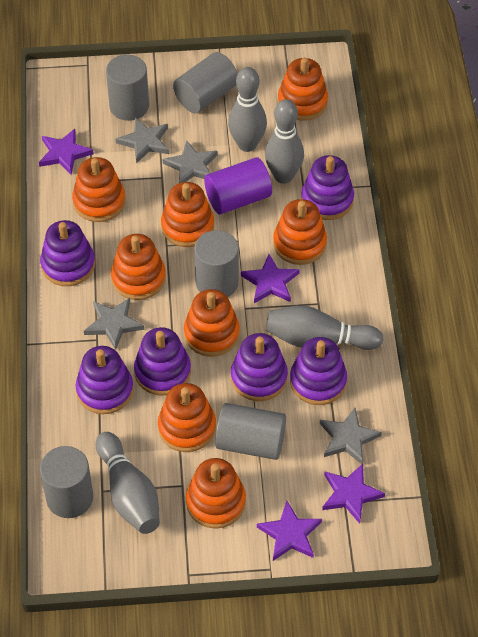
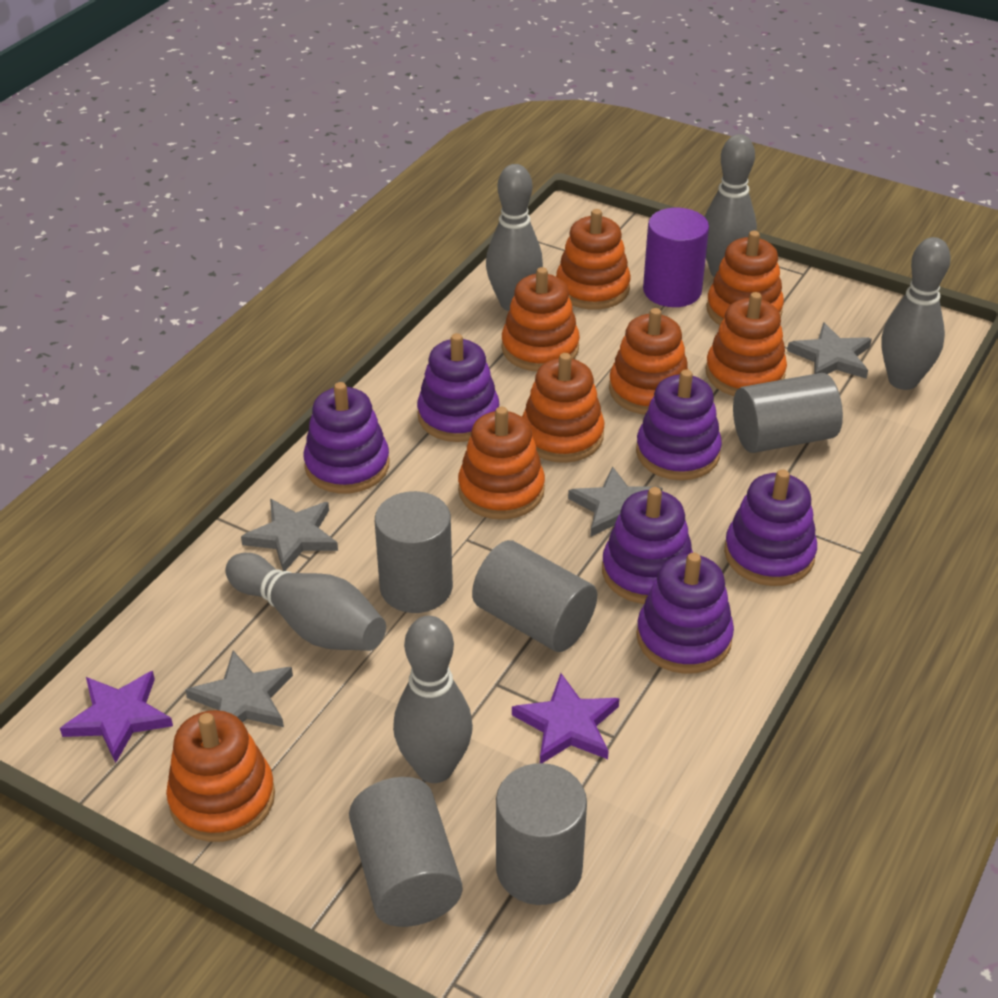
grey bowling pin: 4 -> 5
purple star: 4 -> 2

